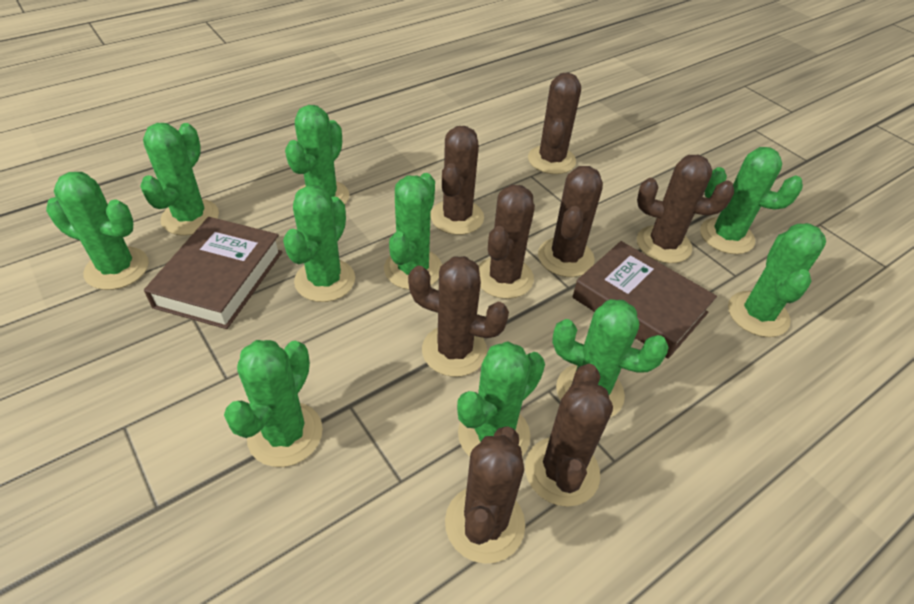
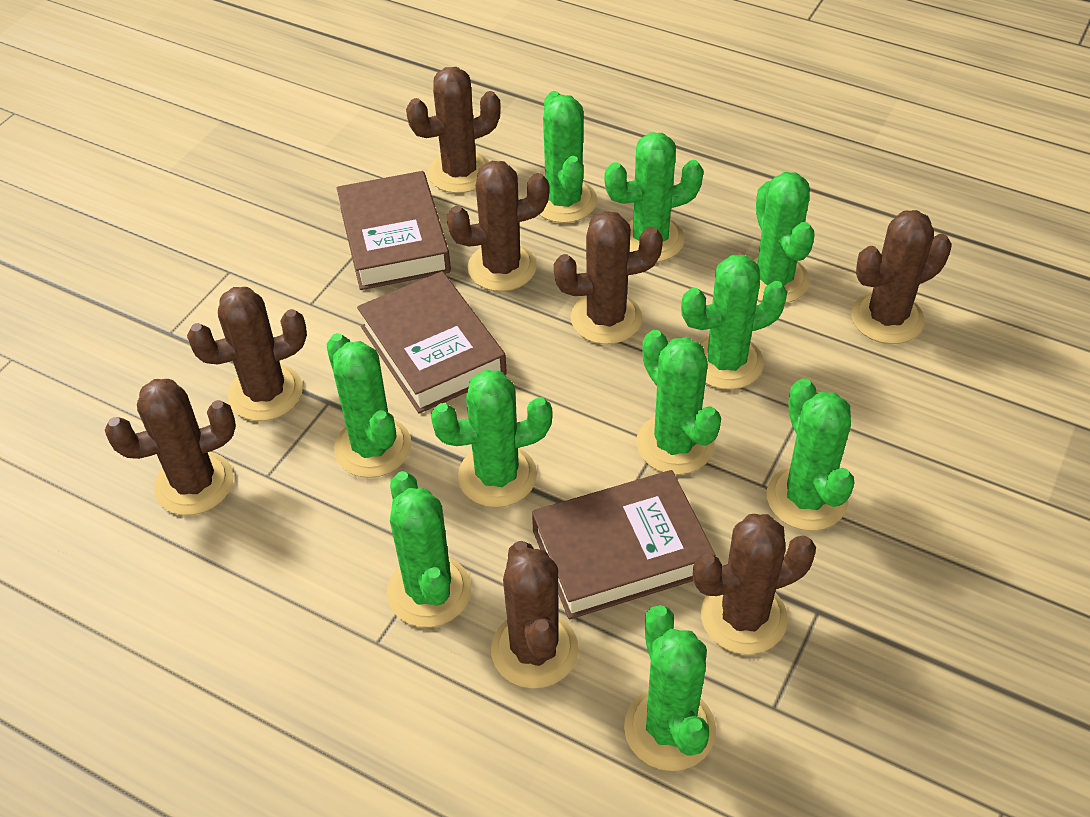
brown book: 2 -> 3

